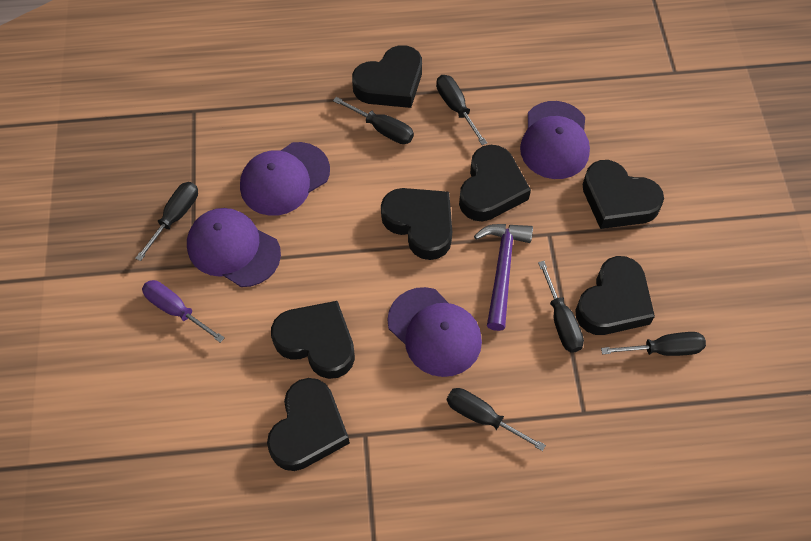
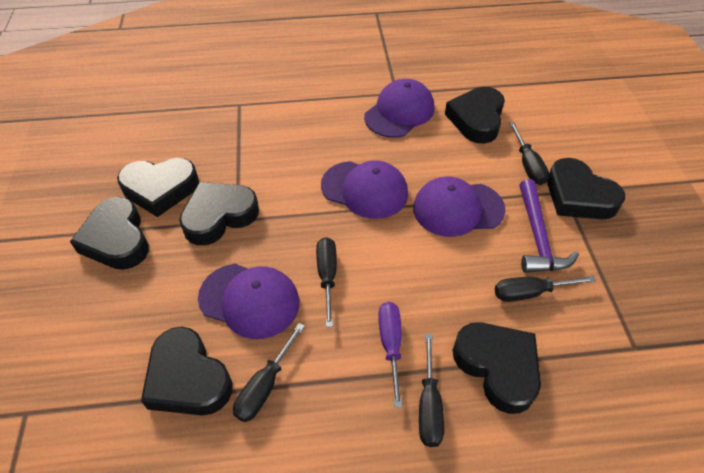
black screwdriver: 6 -> 5

